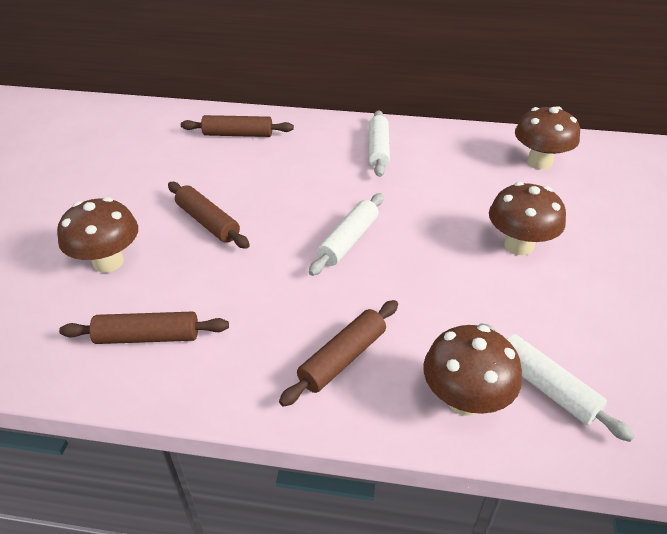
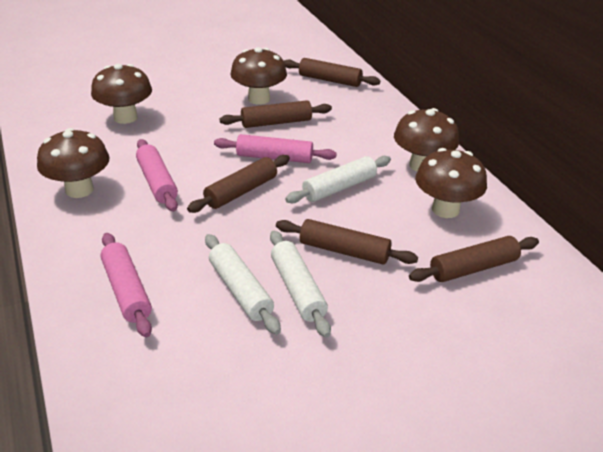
brown mushroom: 4 -> 5
brown rolling pin: 4 -> 5
pink rolling pin: 0 -> 3

